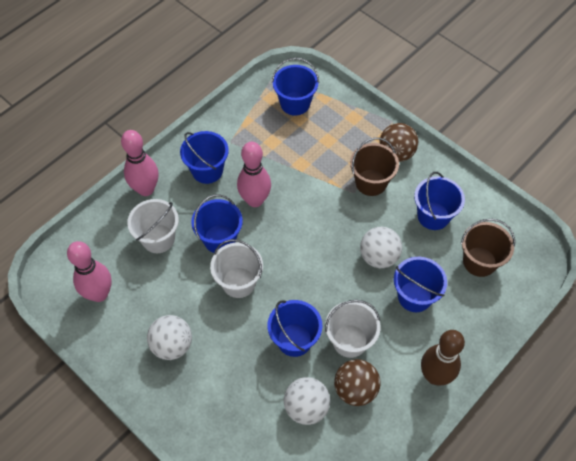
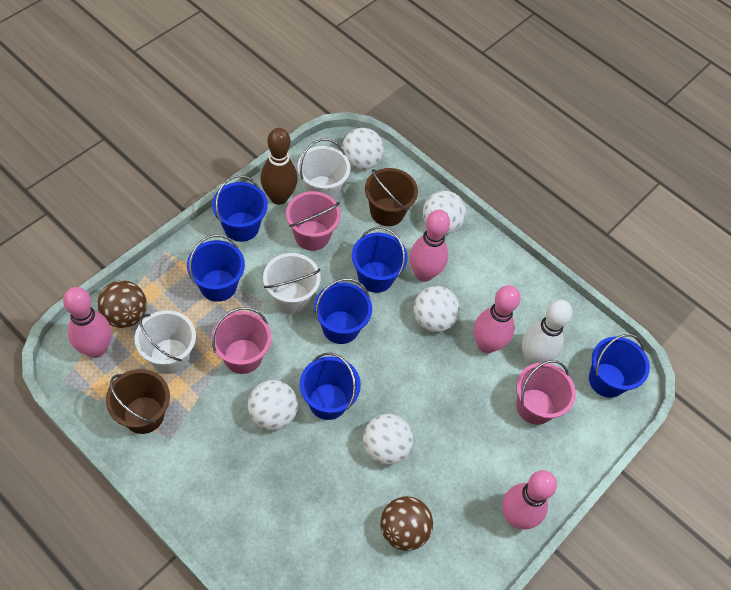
pink bowling pin: 3 -> 4
pink bucket: 0 -> 3
white ball: 3 -> 5
white bowling pin: 0 -> 1

